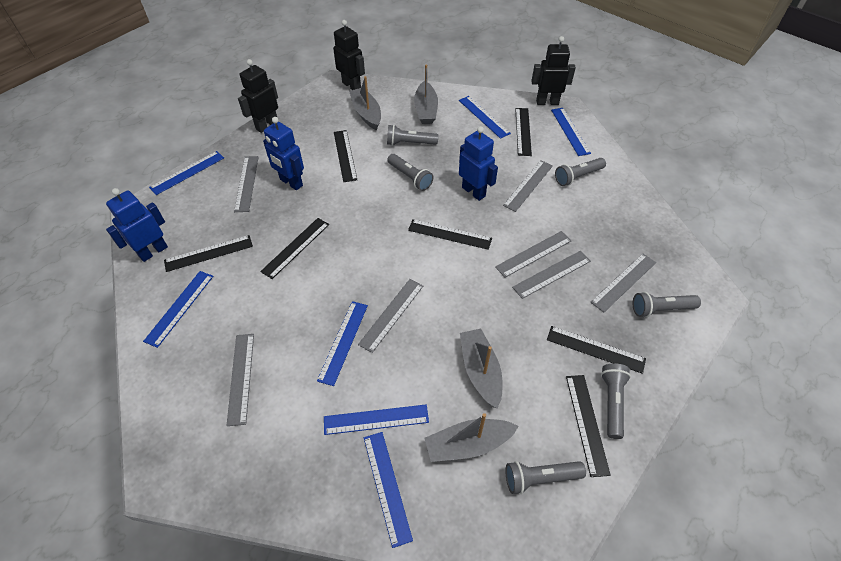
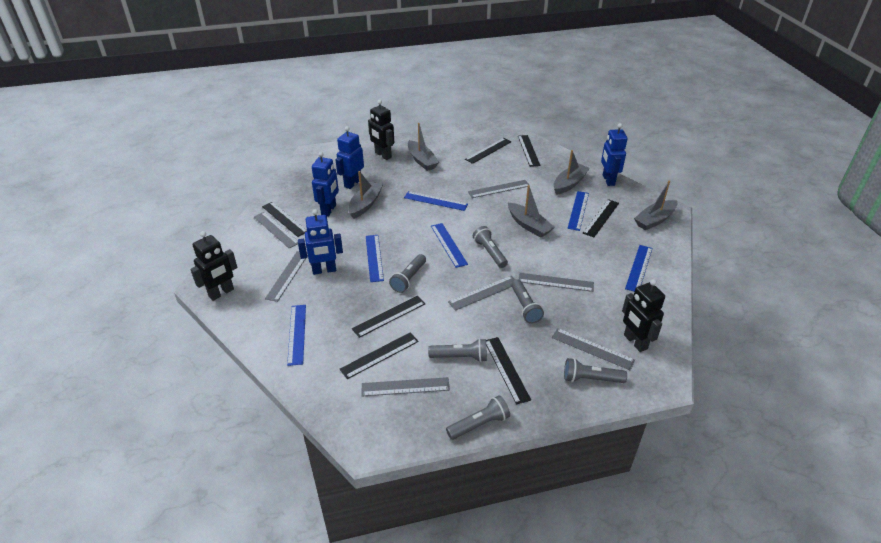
blue robot: 3 -> 4
blue ruler: 7 -> 6
grey boat: 4 -> 5

